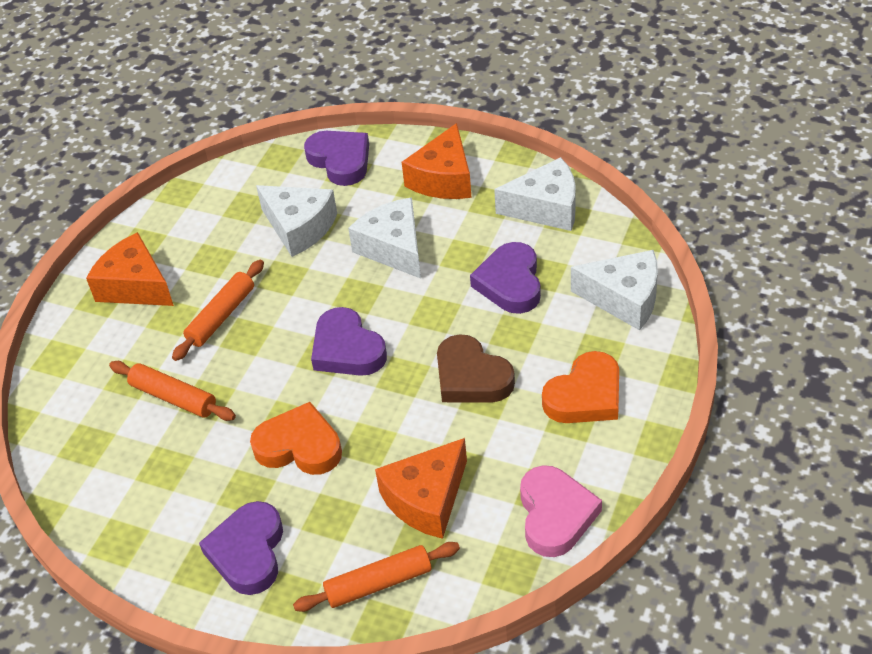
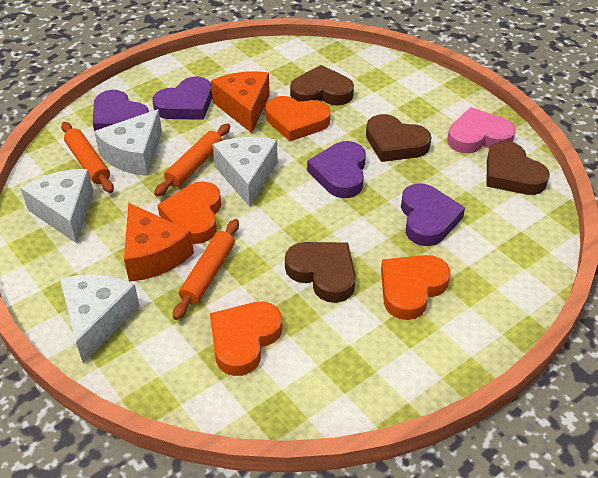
brown heart: 1 -> 4
orange cheese: 3 -> 2
orange heart: 2 -> 4

